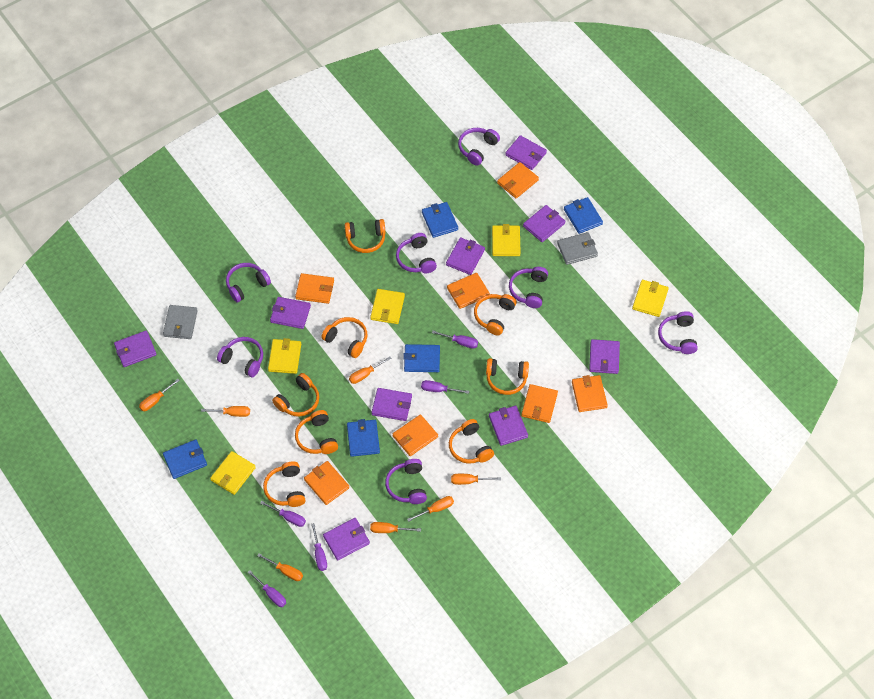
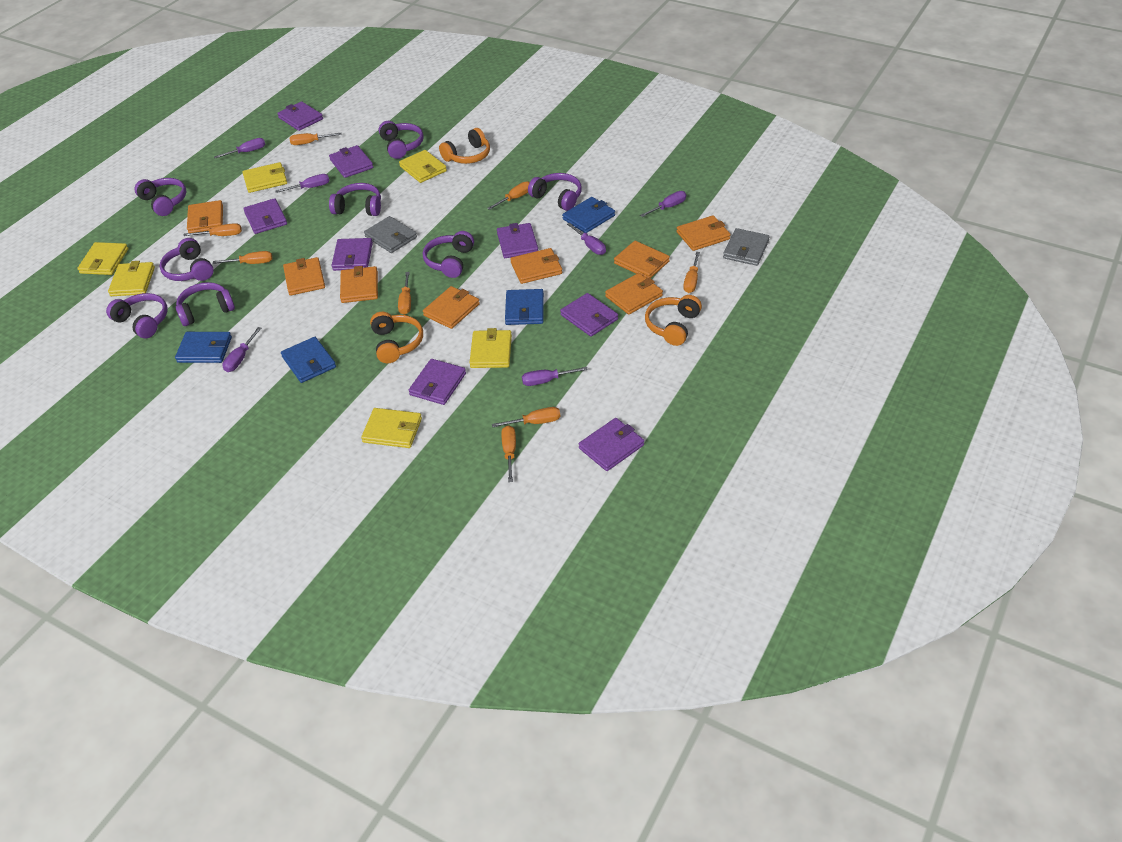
blue wallet: 5 -> 4
orange headphones: 8 -> 3
orange screwdriver: 7 -> 8
orange wallet: 7 -> 8
purple headphones: 7 -> 8
purple screwdriver: 5 -> 6
purple wallet: 9 -> 8
yellow wallet: 5 -> 6

